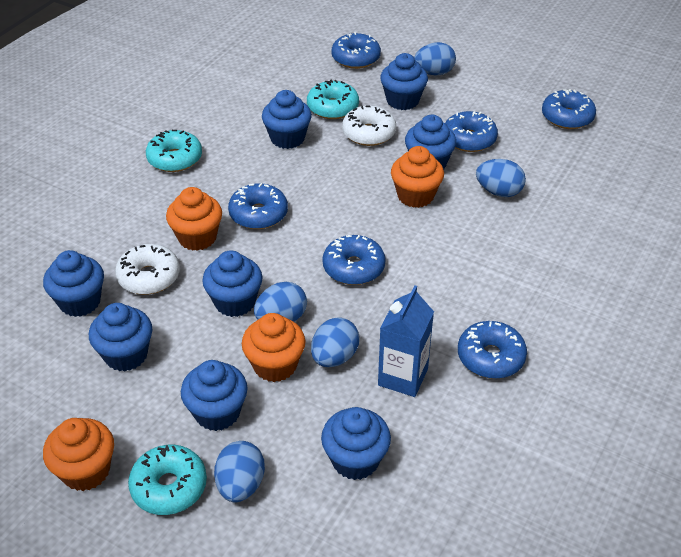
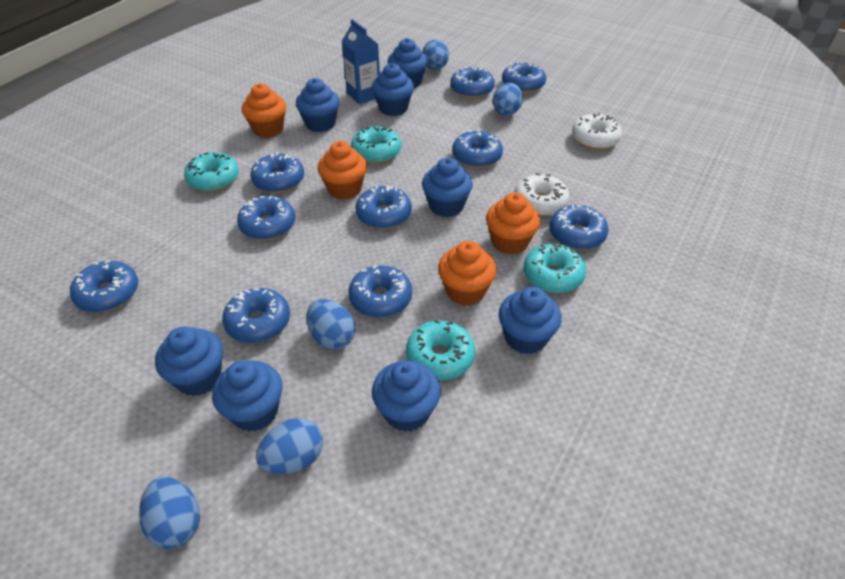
blue donut: 6 -> 10
turquoise donut: 3 -> 4

